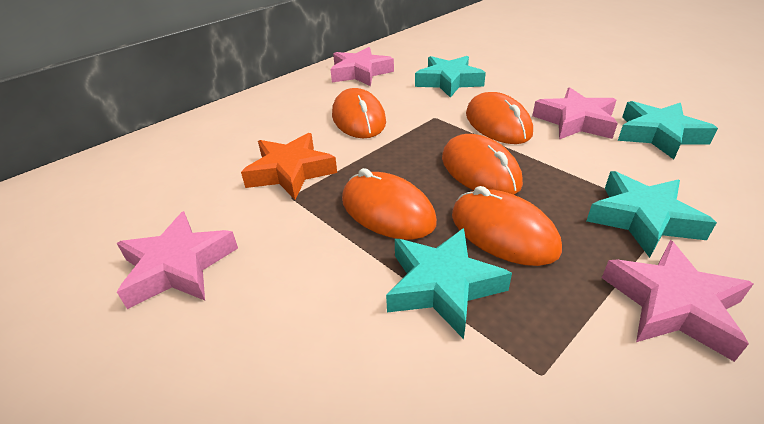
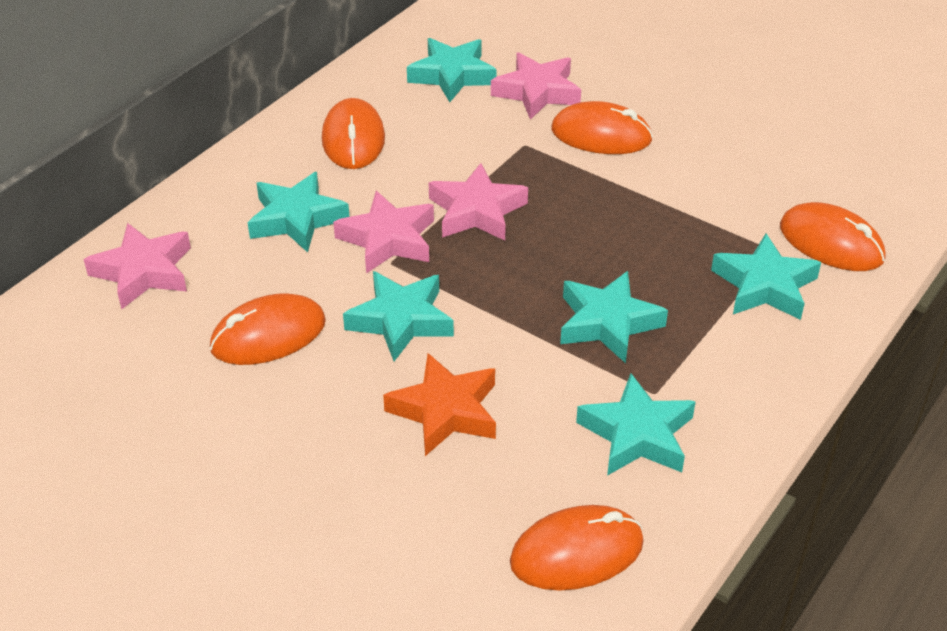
turquoise star: 4 -> 6

